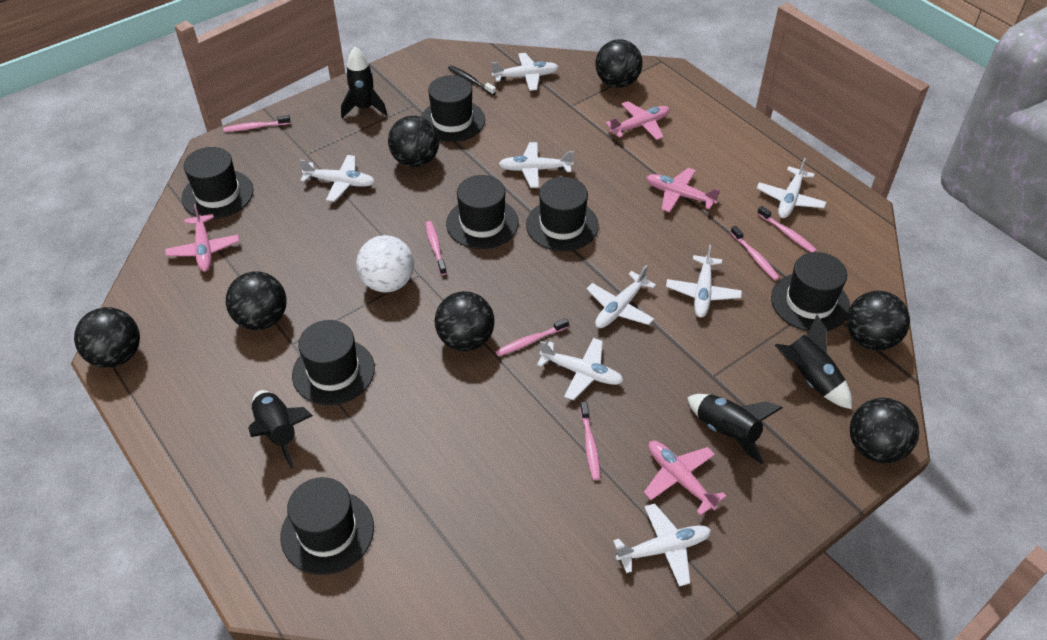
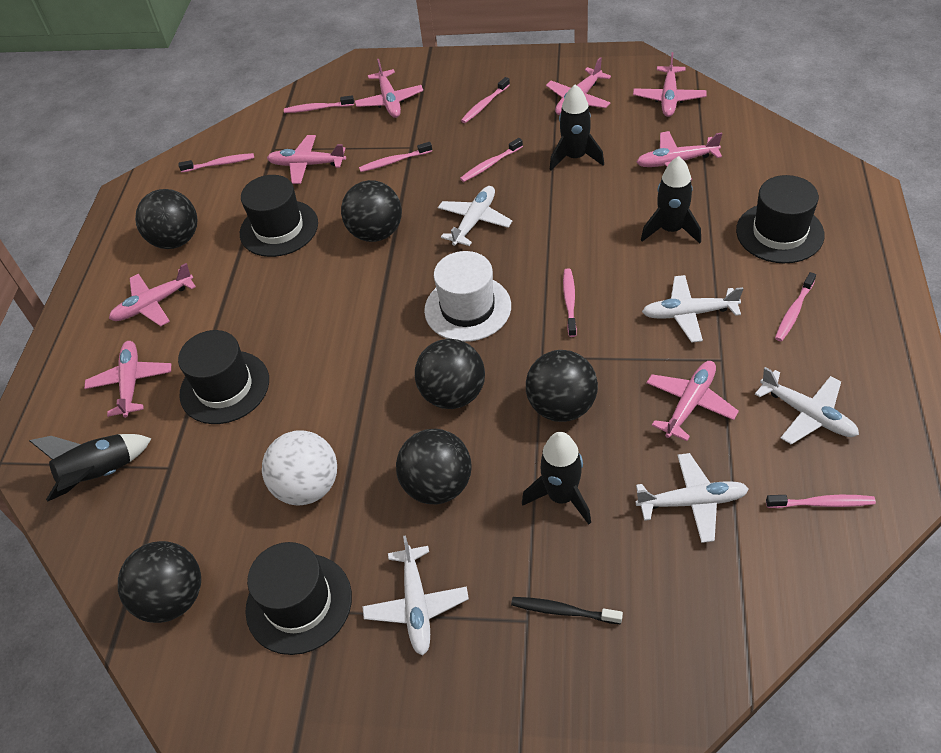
black ball: 7 -> 6
black hat: 7 -> 4
pink plane: 4 -> 8
pink toothbrush: 6 -> 8
white hat: 0 -> 1
white plane: 8 -> 5

